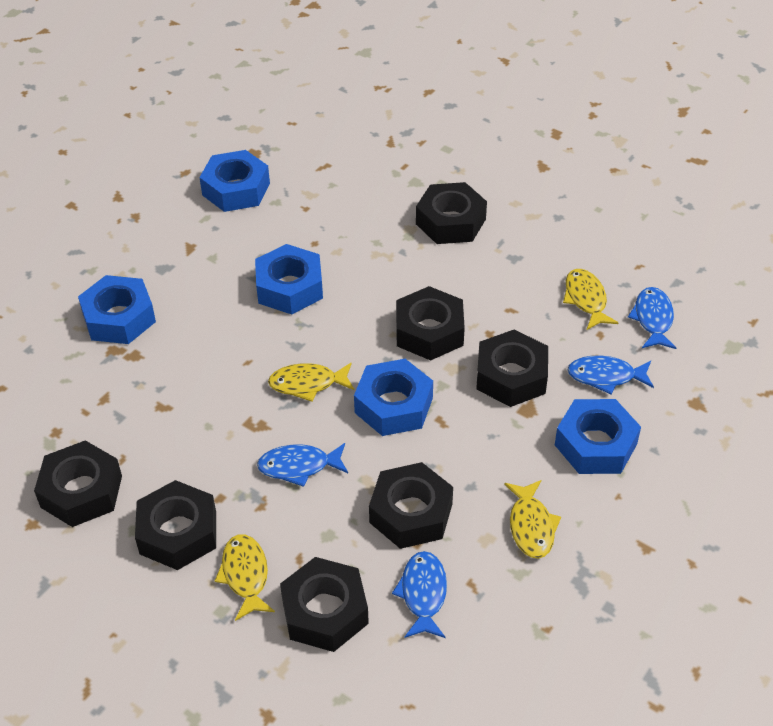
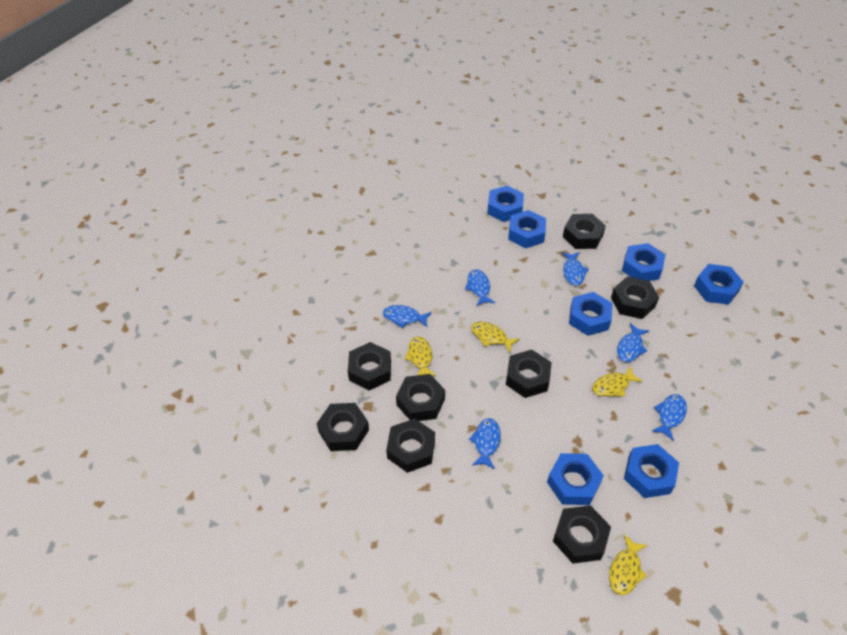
black nut: 7 -> 8
blue fish: 4 -> 6
blue nut: 5 -> 7

